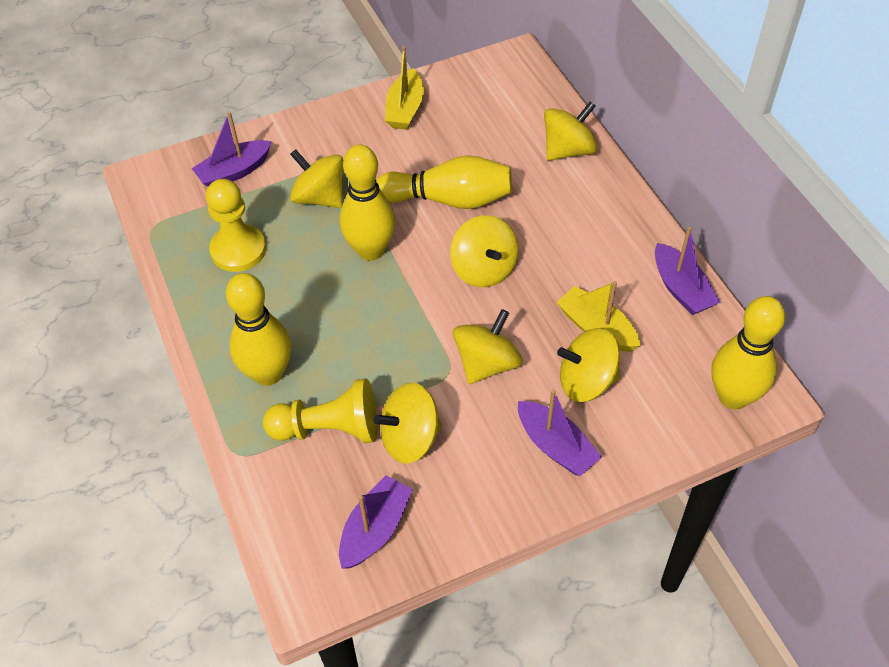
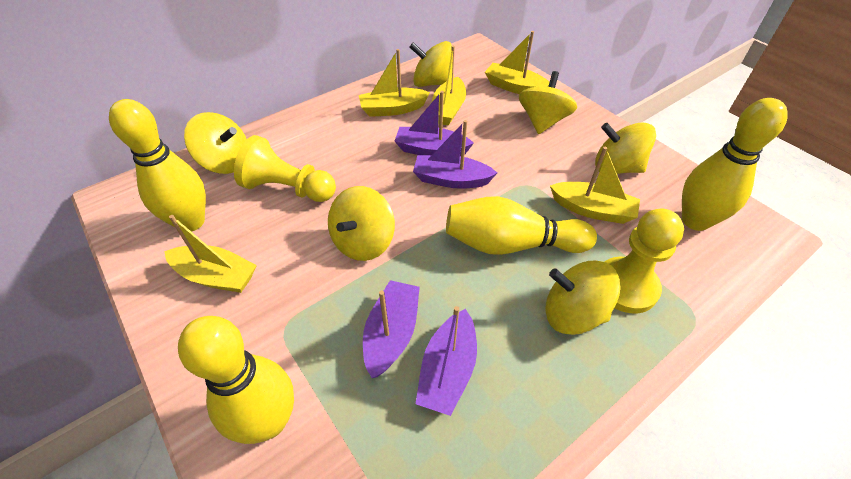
yellow boat: 2 -> 5

